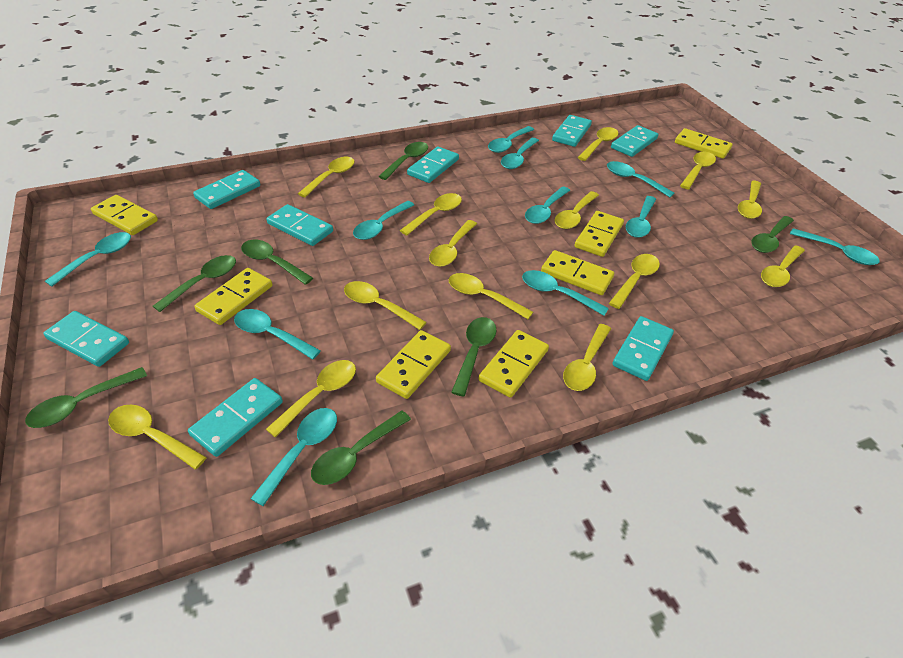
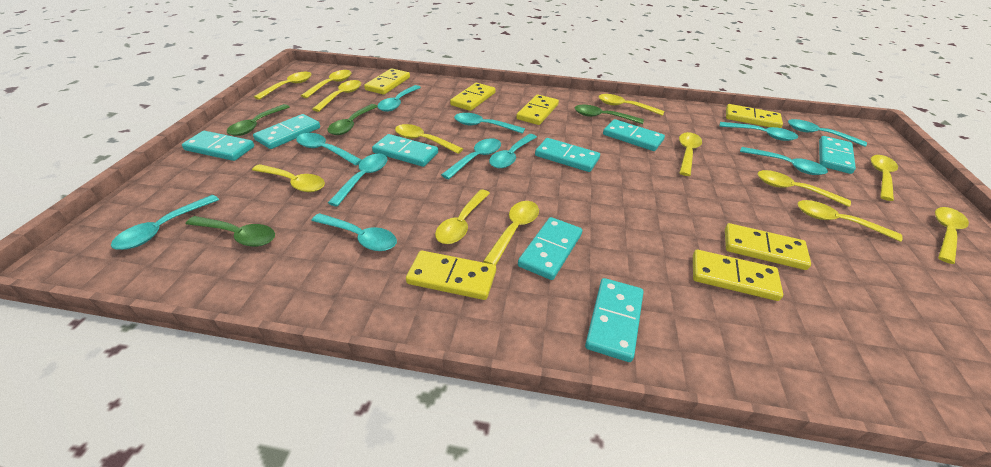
green spoon: 7 -> 4
yellow spoon: 14 -> 13

